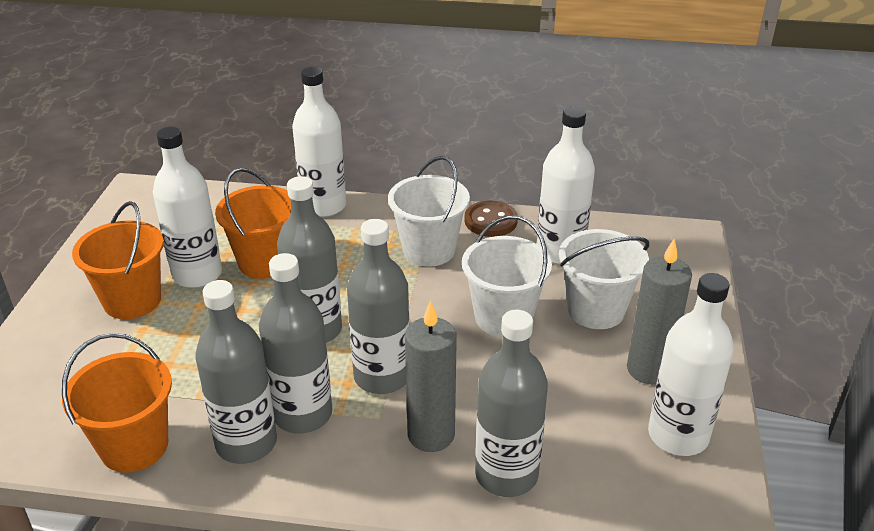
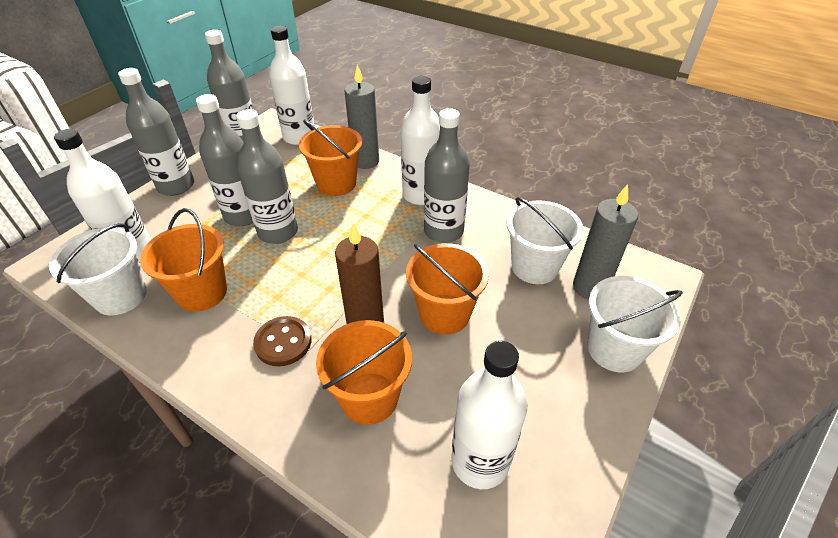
brown candle: 0 -> 1
orange bucket: 3 -> 4

